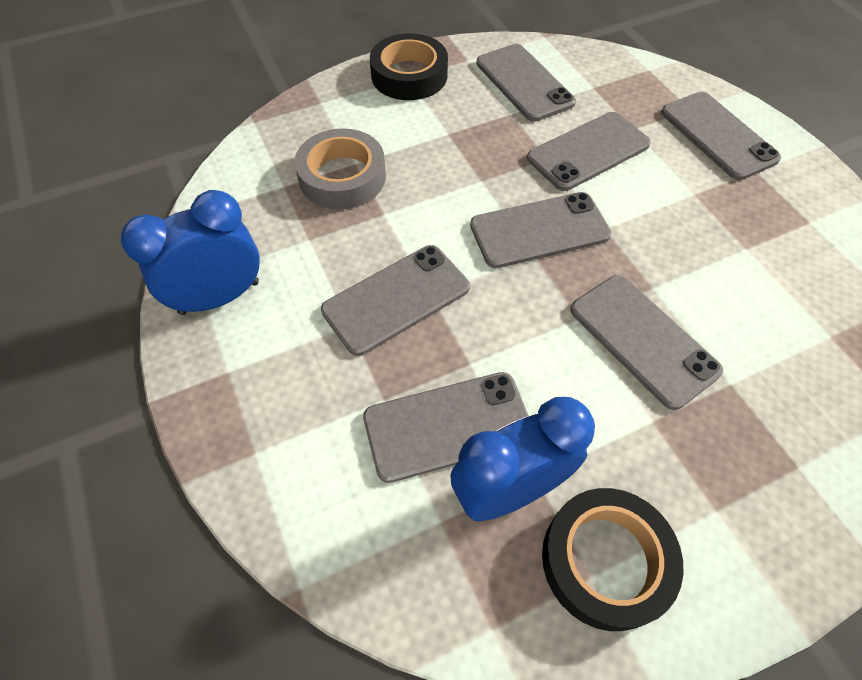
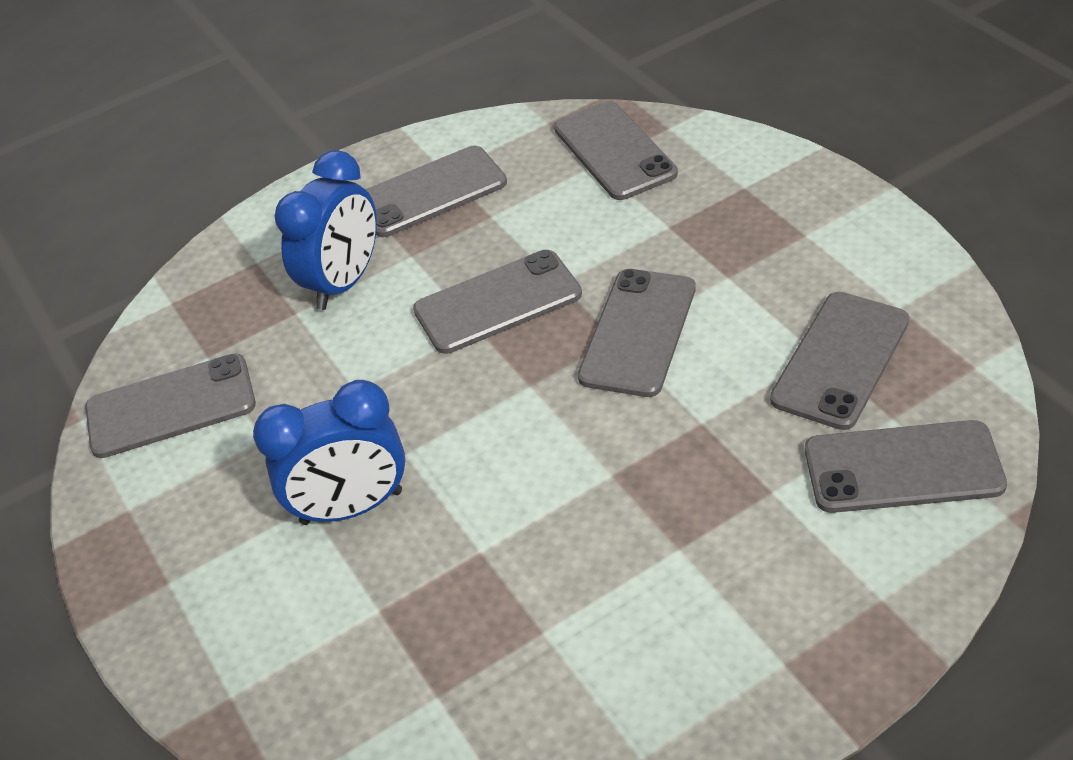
black tape: 2 -> 0
grey tape: 1 -> 0

